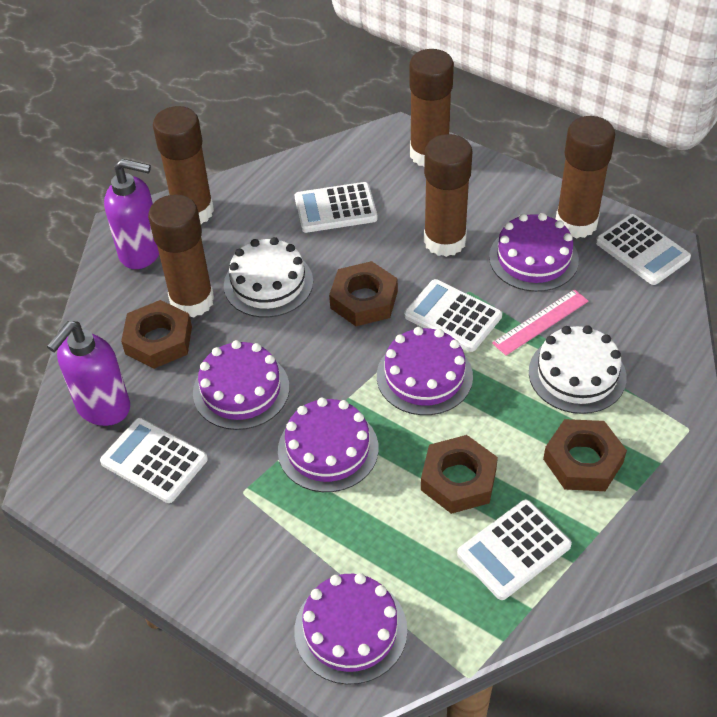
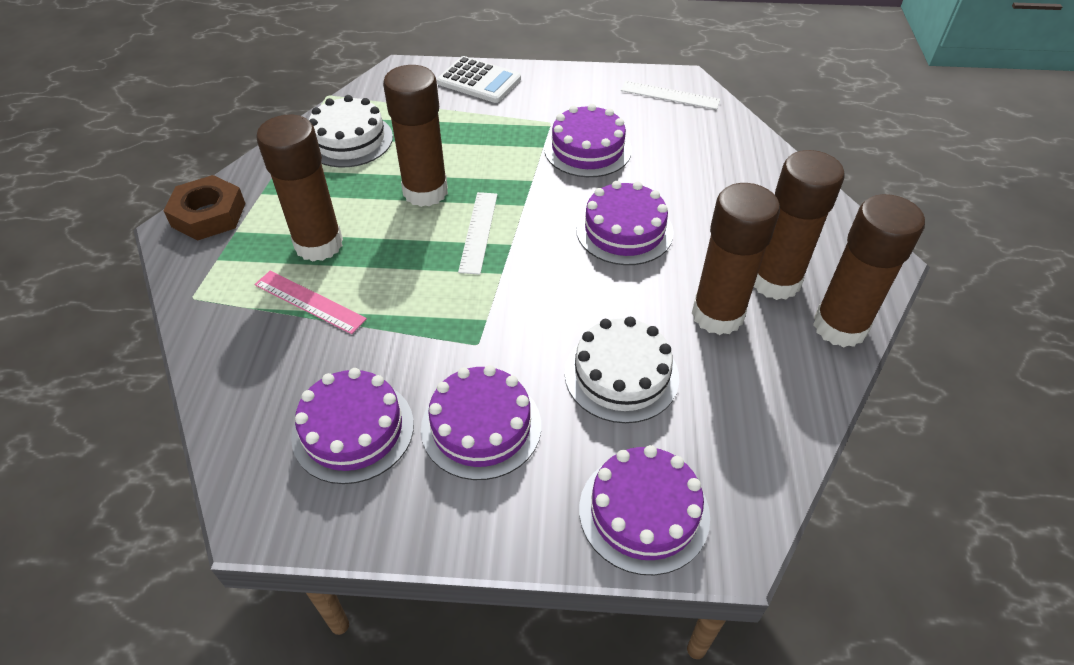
brown nut: 4 -> 1
purple soap dispenser: 2 -> 0
white calculator: 5 -> 1
white ruler: 0 -> 2

